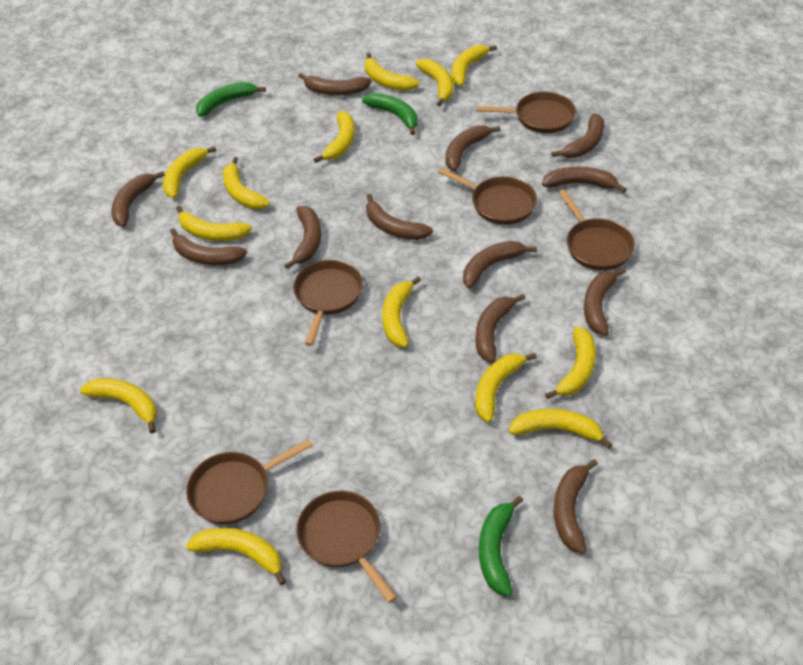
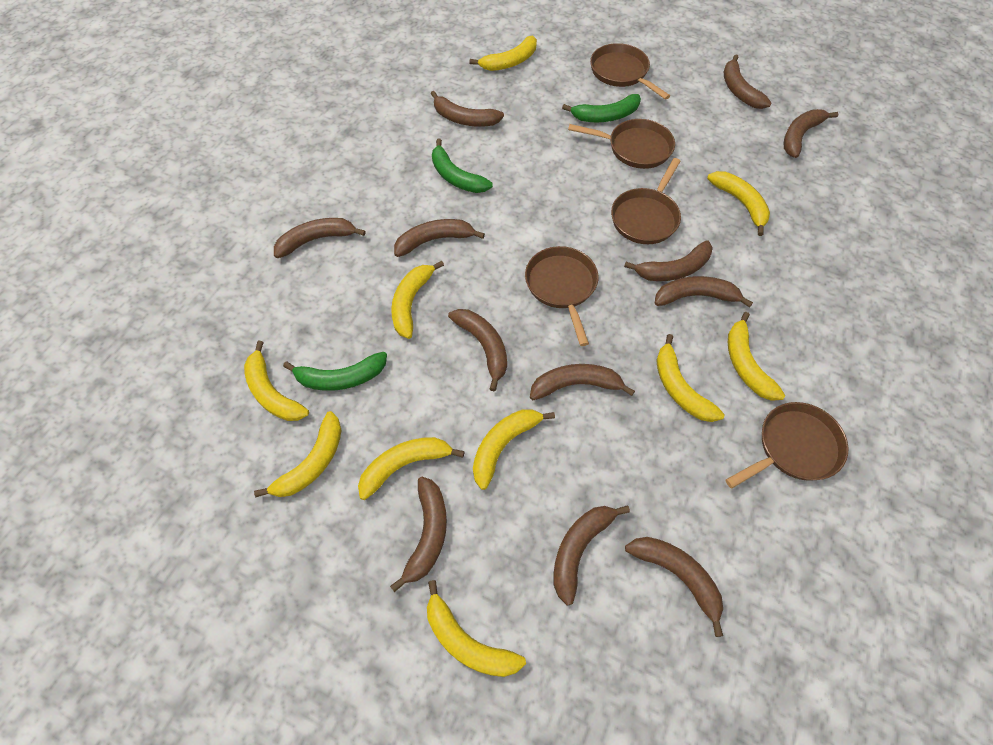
brown pan: 6 -> 5
yellow banana: 13 -> 10

